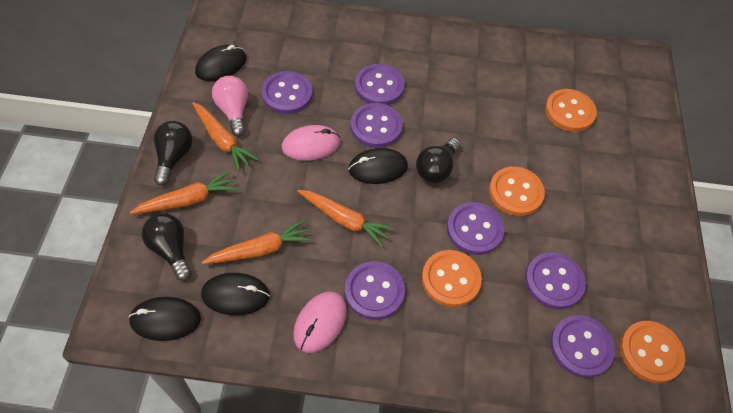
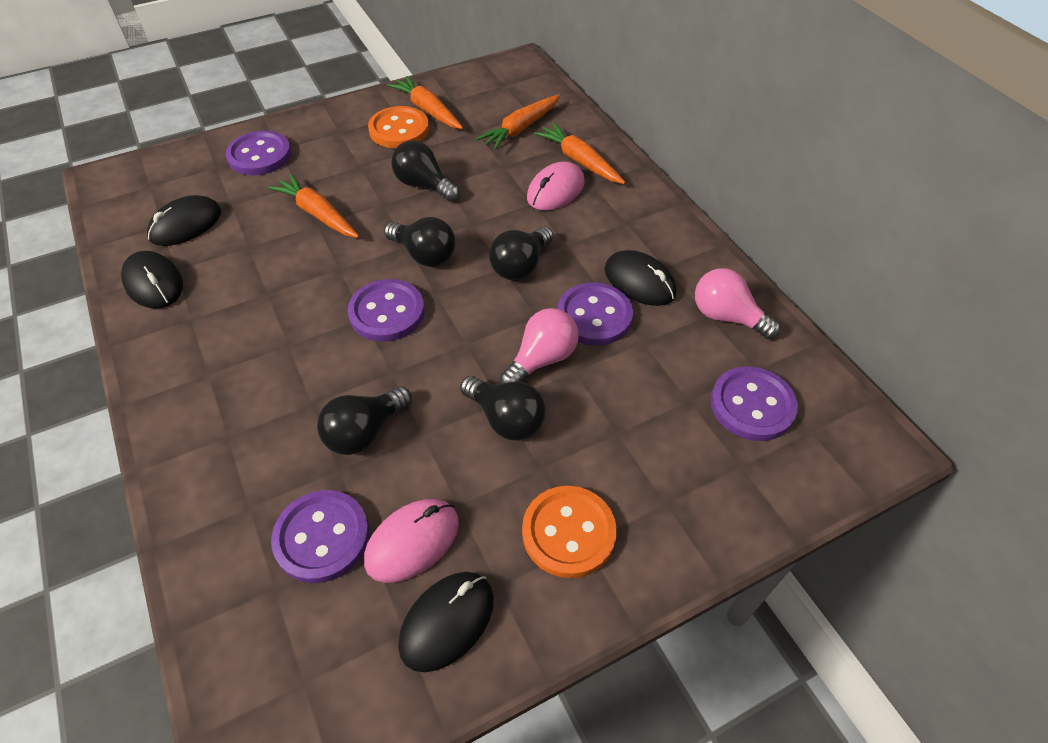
black light bulb: 3 -> 5
orange button: 4 -> 2
pink light bulb: 1 -> 2
purple button: 7 -> 5

